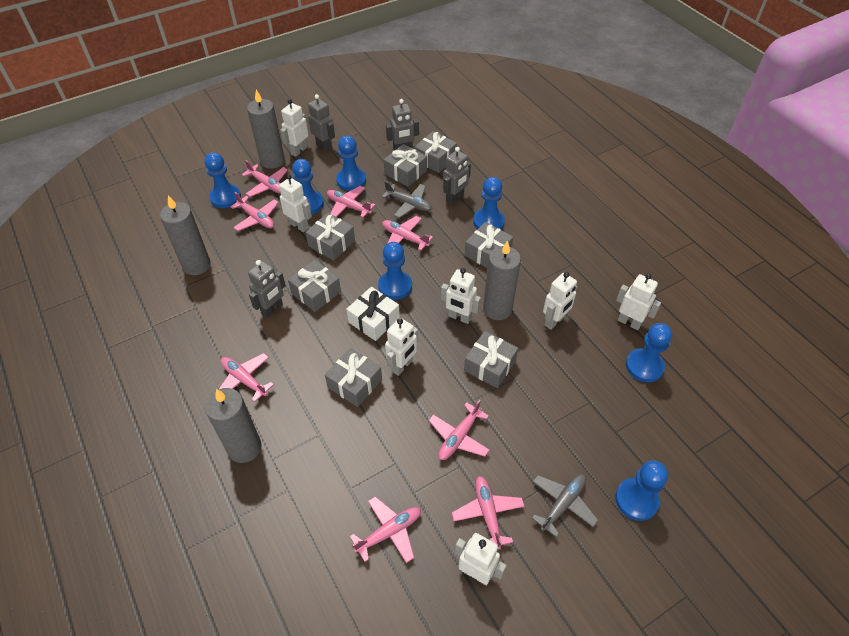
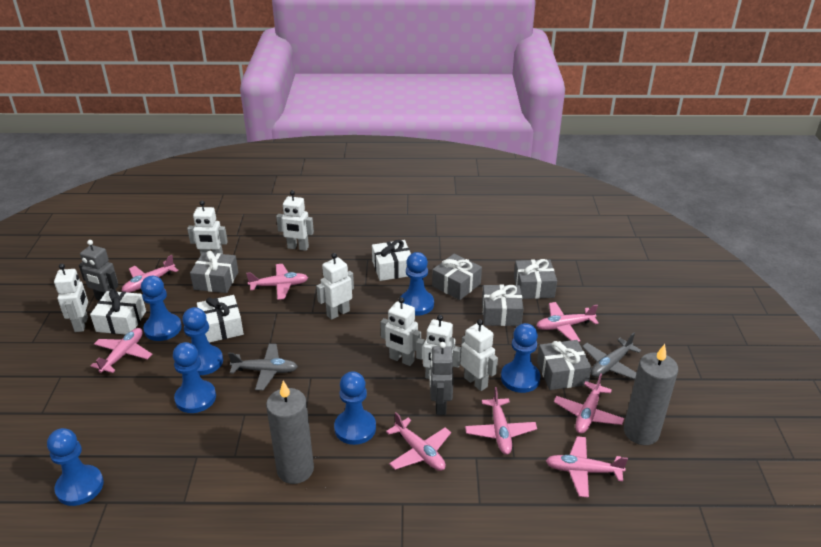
grey candle: 4 -> 2
grey gift: 7 -> 5
grey robot: 4 -> 2
white gift: 1 -> 3

